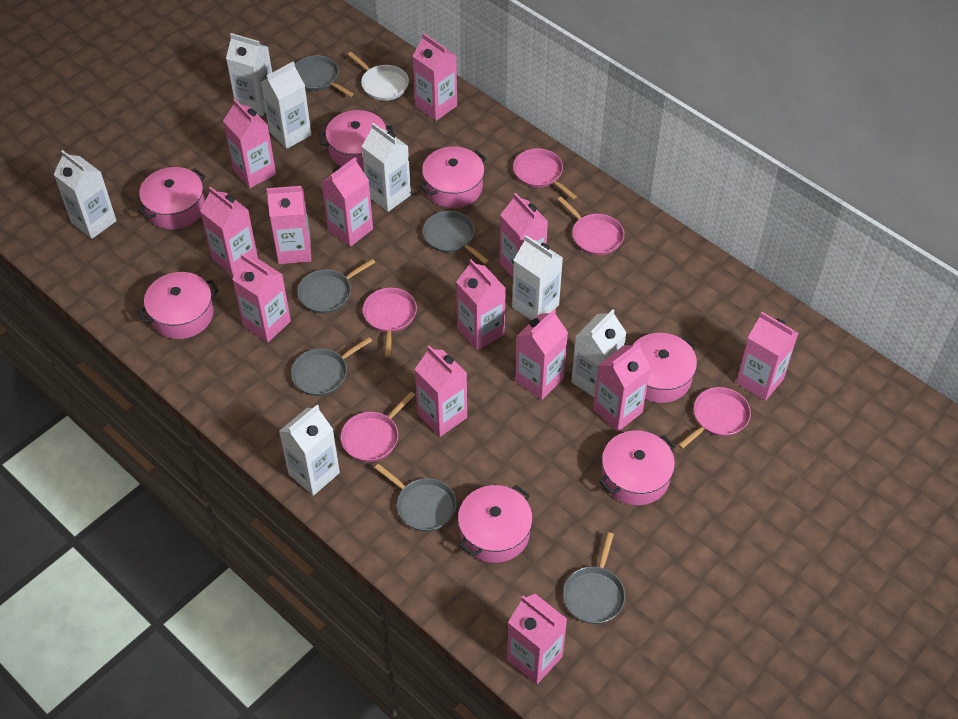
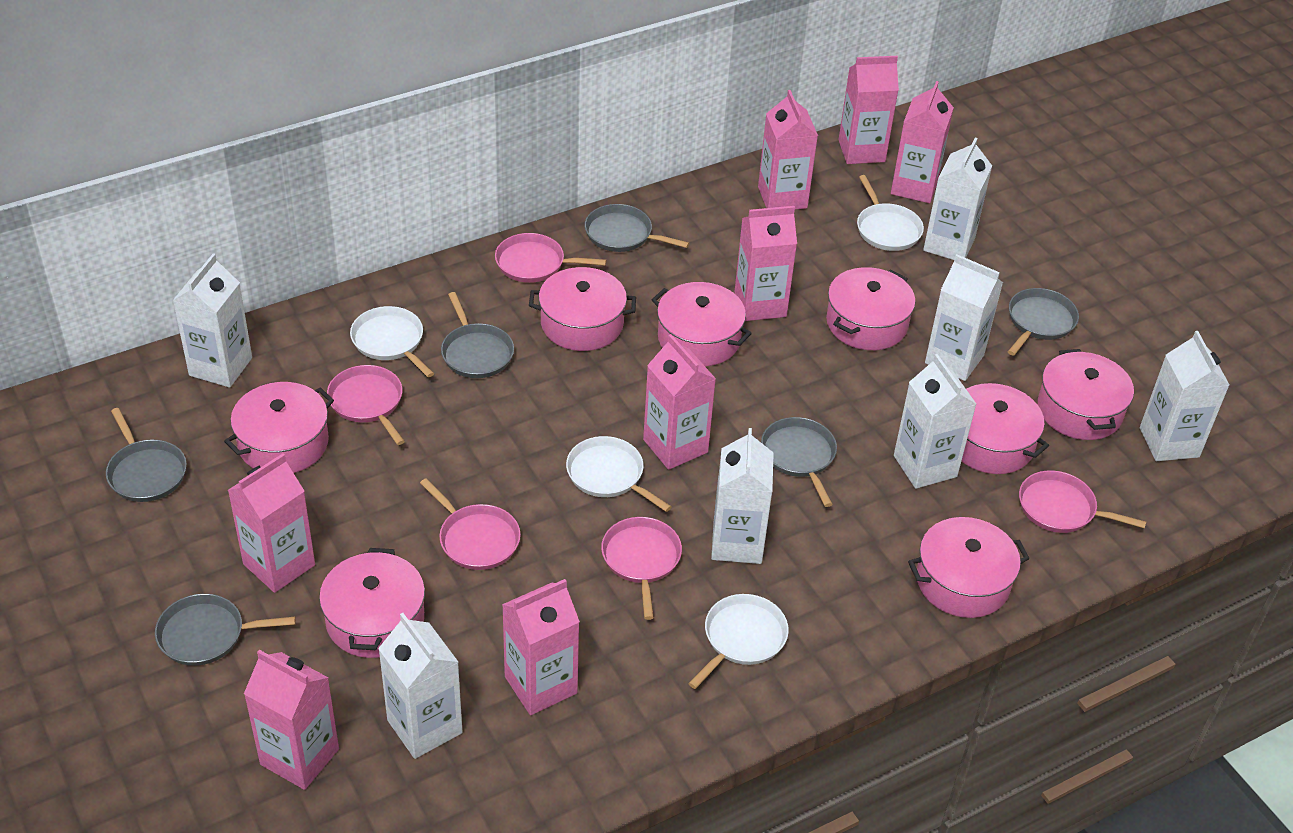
pink carton: 13 -> 8
pink pot: 7 -> 8
white pan: 1 -> 4

